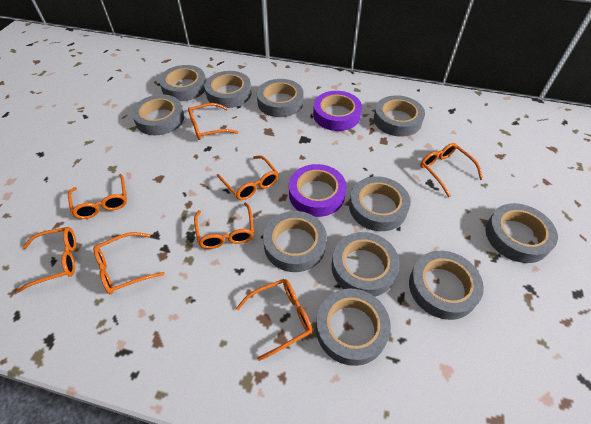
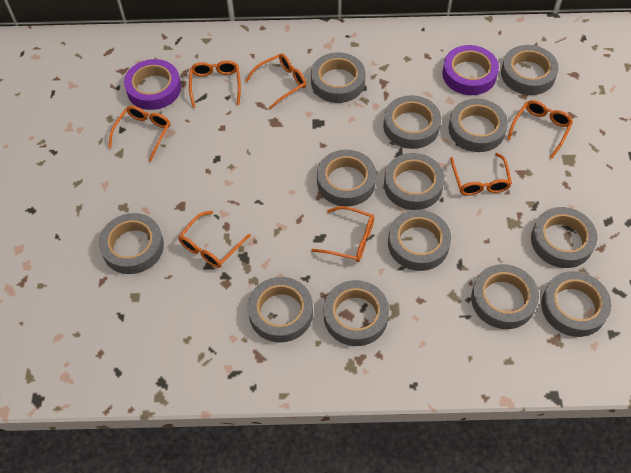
grey tape: 11 -> 13
orange glasses: 8 -> 7

